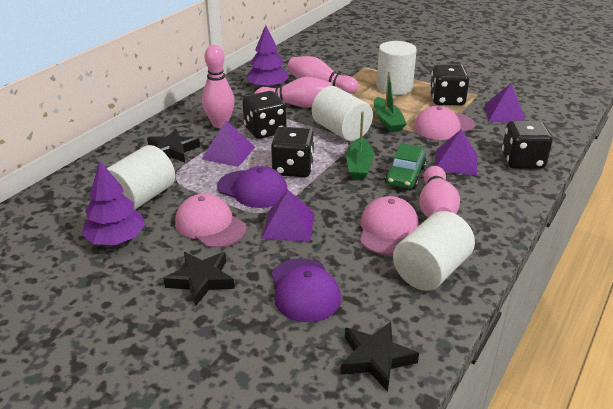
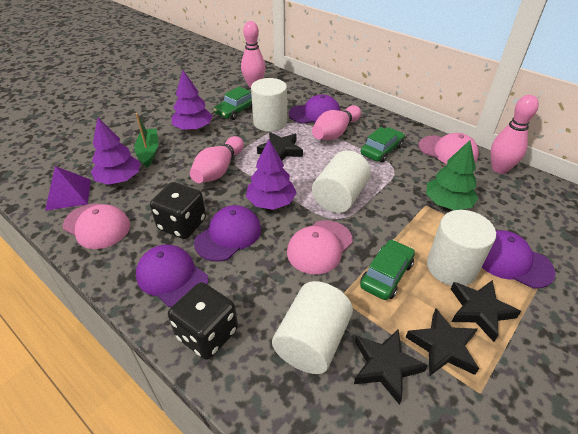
black dice: 4 -> 2
black star: 3 -> 4
green boat: 2 -> 1
green car: 1 -> 3
green tree: 0 -> 1
purple cap: 2 -> 4
purple pyramid: 4 -> 1
purple tree: 2 -> 3

